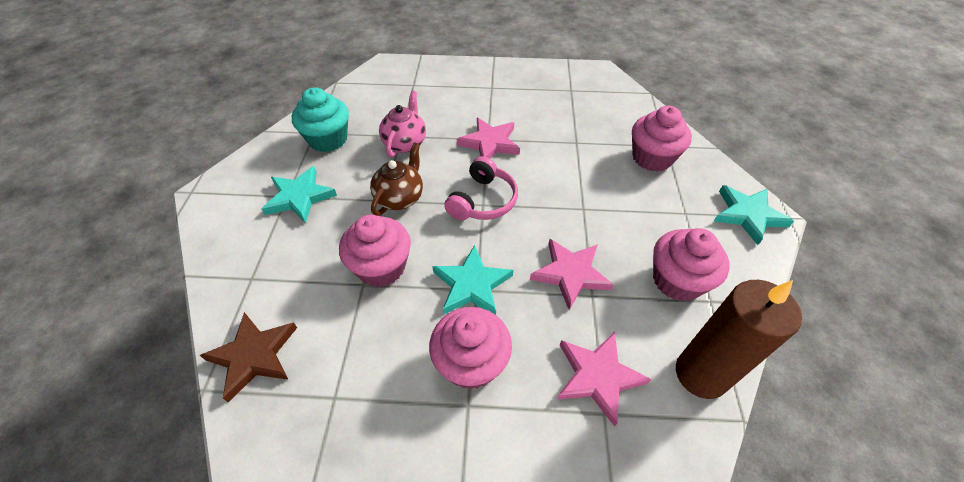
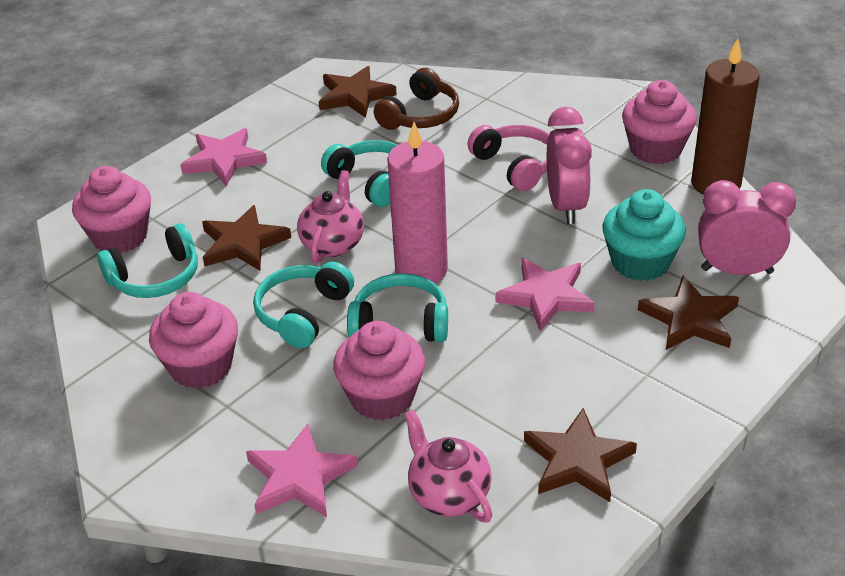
brown headphones: 0 -> 1
brown star: 1 -> 4
brown teapot: 1 -> 0
pink candle: 0 -> 1
pink clock: 0 -> 2
pink teapot: 1 -> 2
turquoise headphones: 0 -> 4
turquoise star: 3 -> 0

